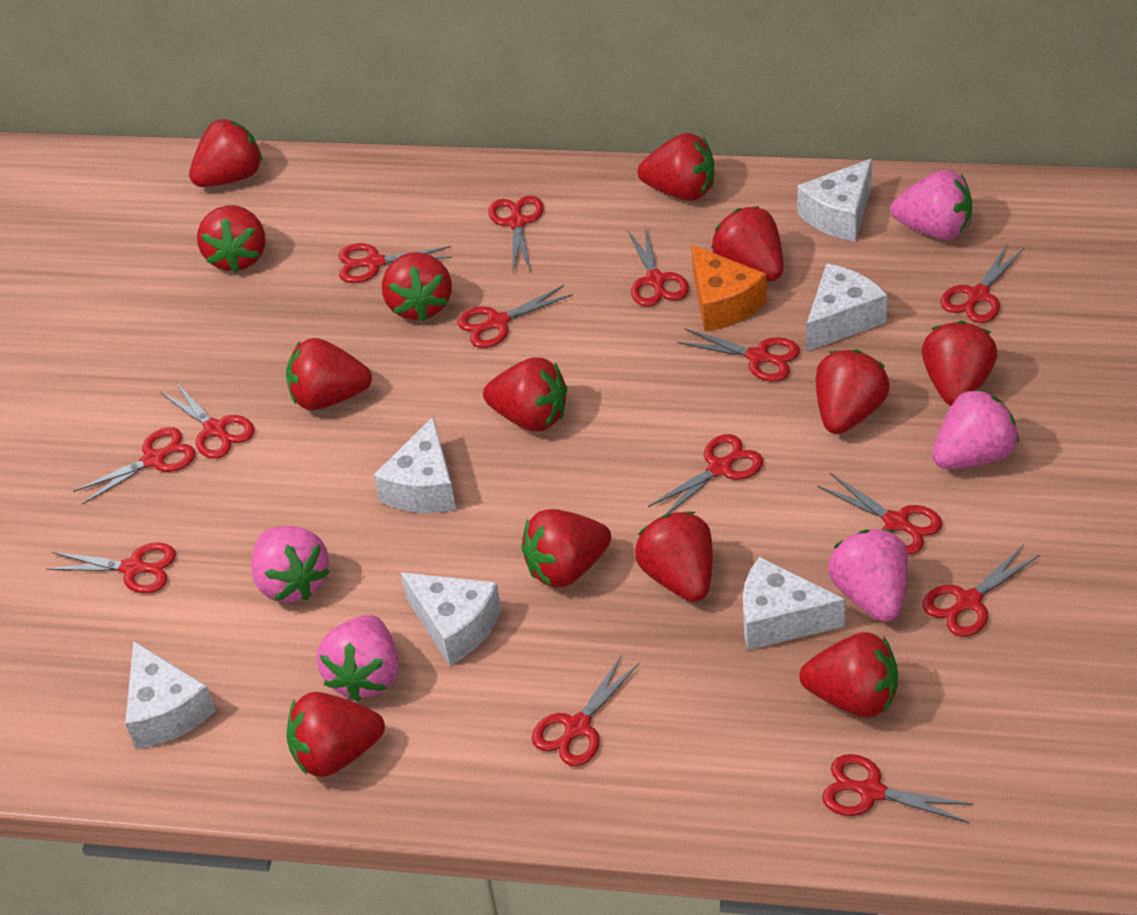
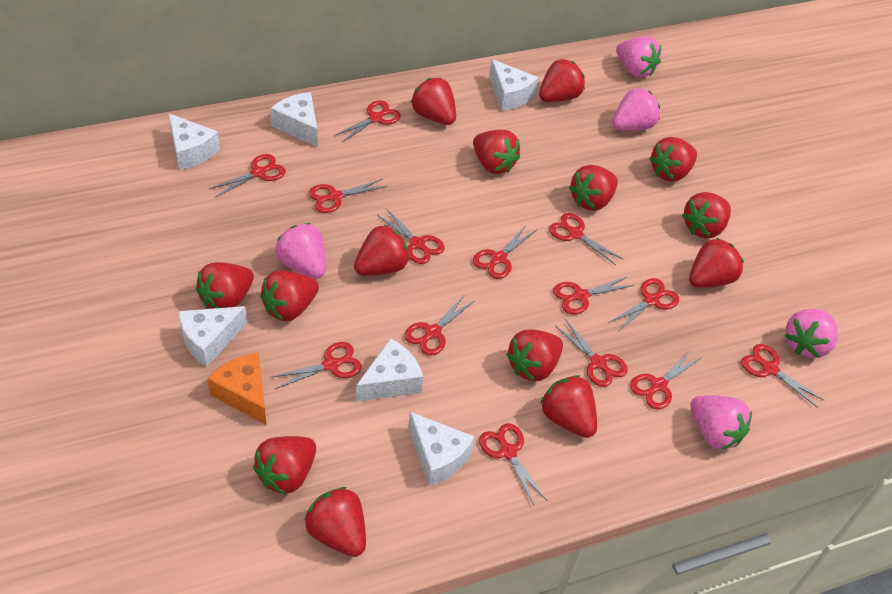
red strawberry: 13 -> 14

